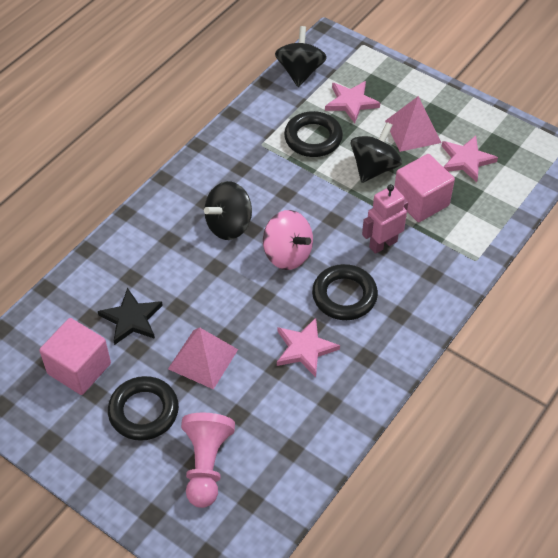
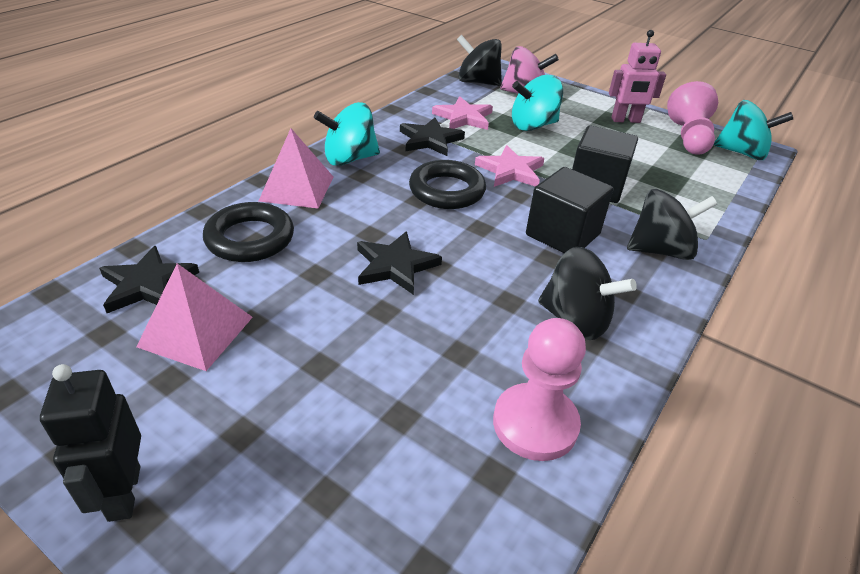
black cube: 0 -> 2
black ring: 3 -> 2
black robot: 0 -> 1
black star: 1 -> 3
pink cube: 2 -> 0
pink pawn: 1 -> 2
pink star: 3 -> 2
turquoise spinning top: 0 -> 3

